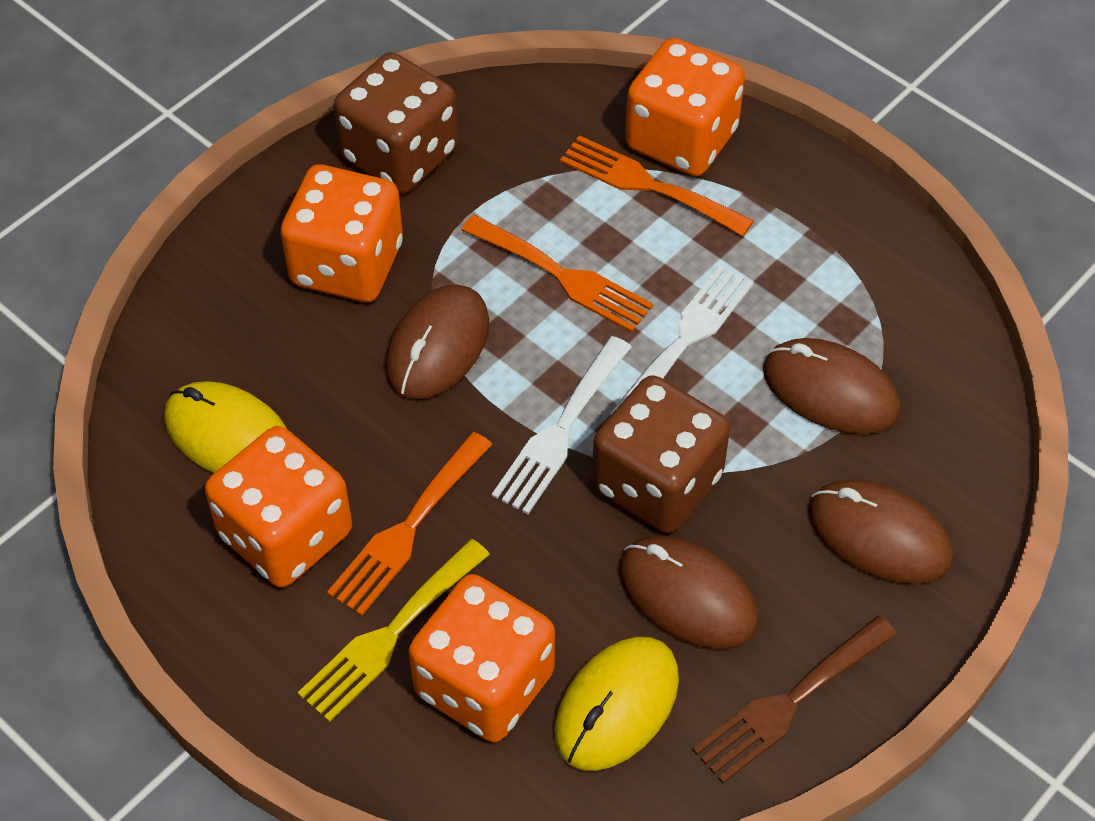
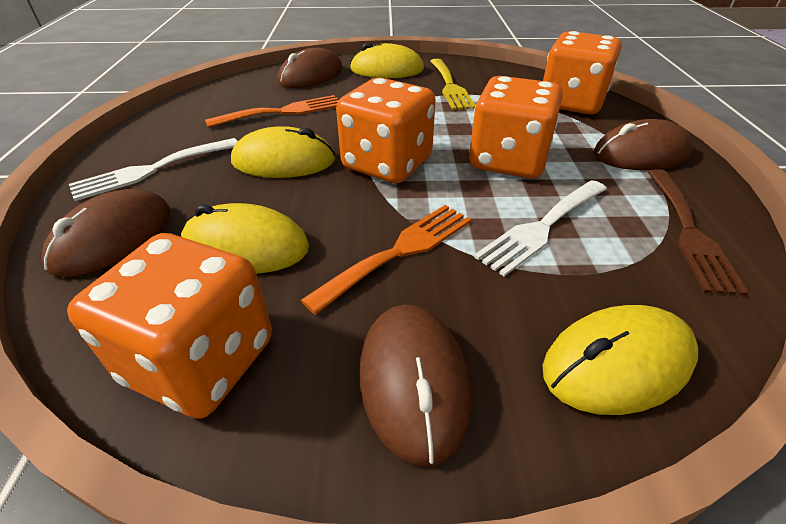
brown dice: 2 -> 0
orange fork: 3 -> 2
yellow mouse: 2 -> 4

